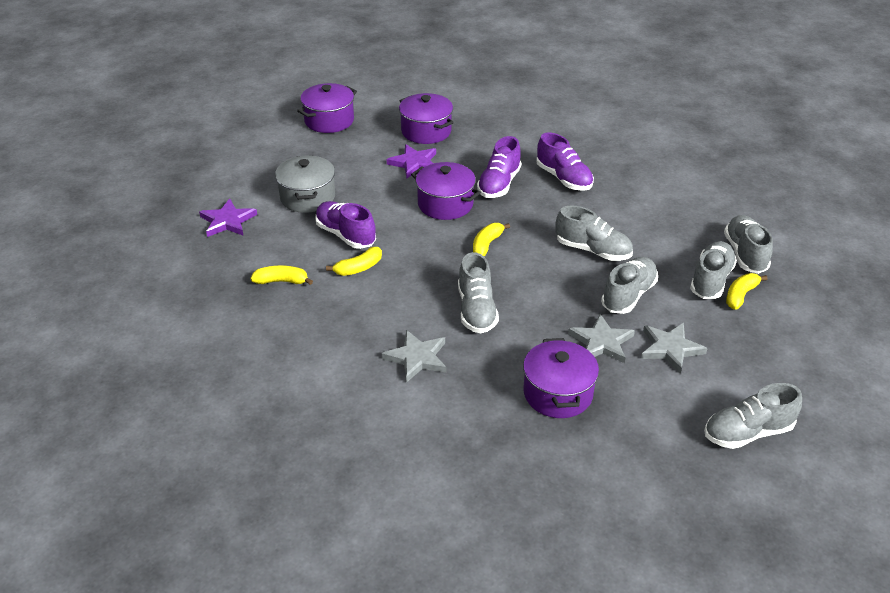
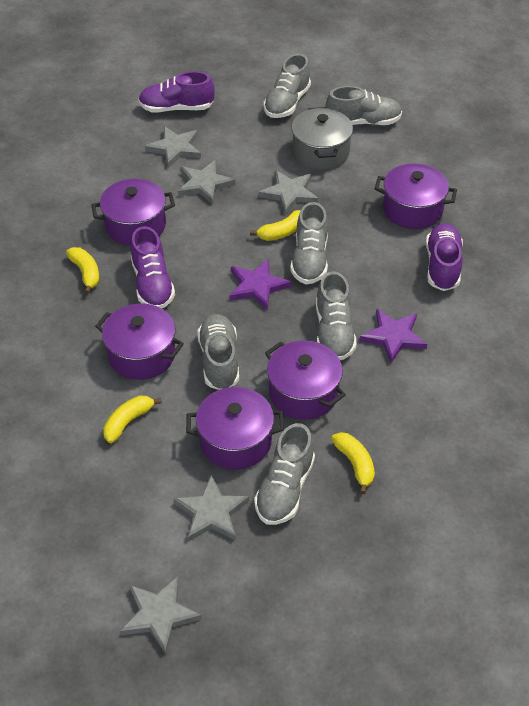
grey star: 3 -> 5
purple pot: 4 -> 5

